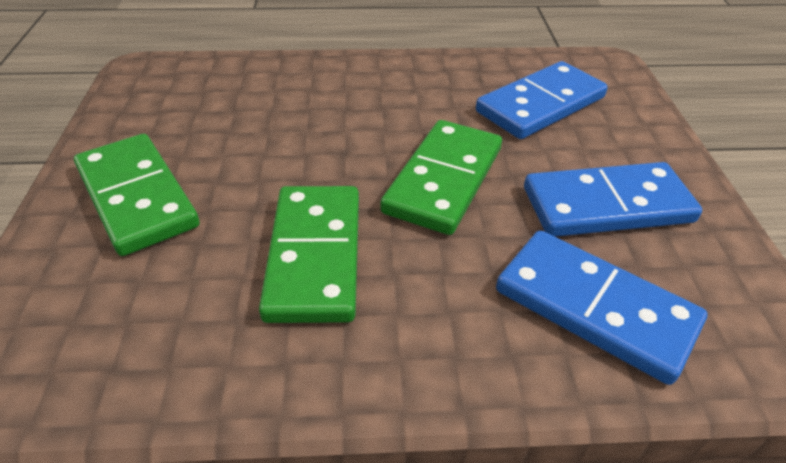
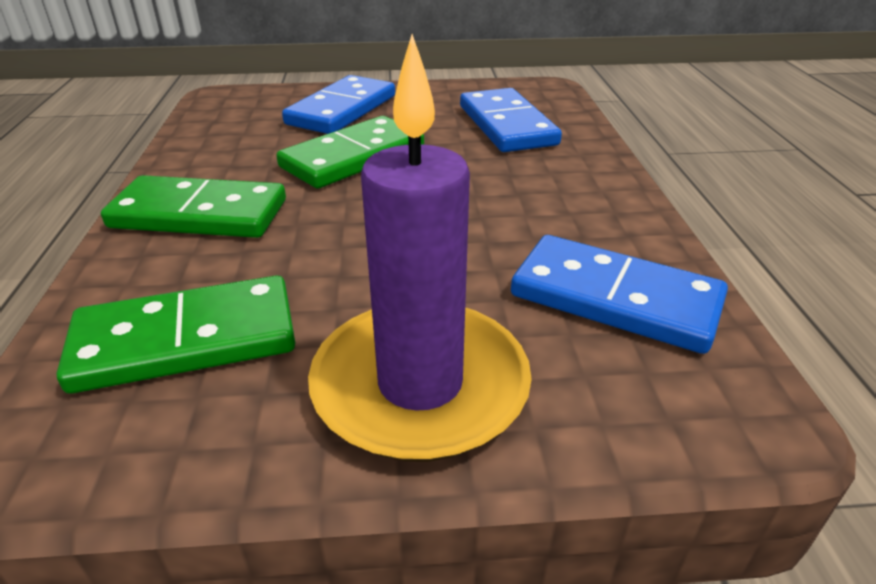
purple candle: 0 -> 1

